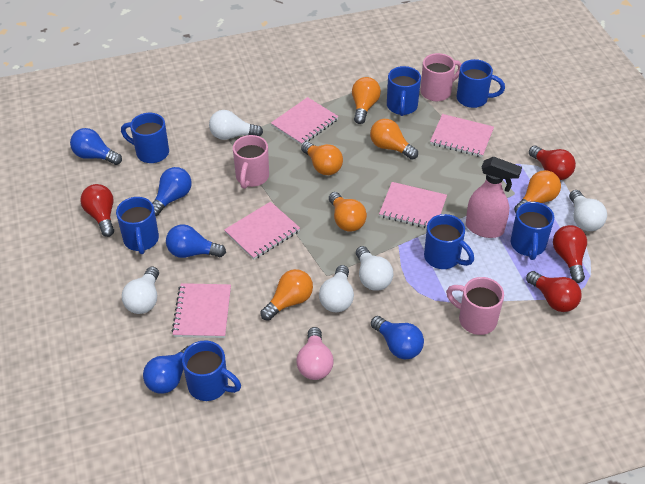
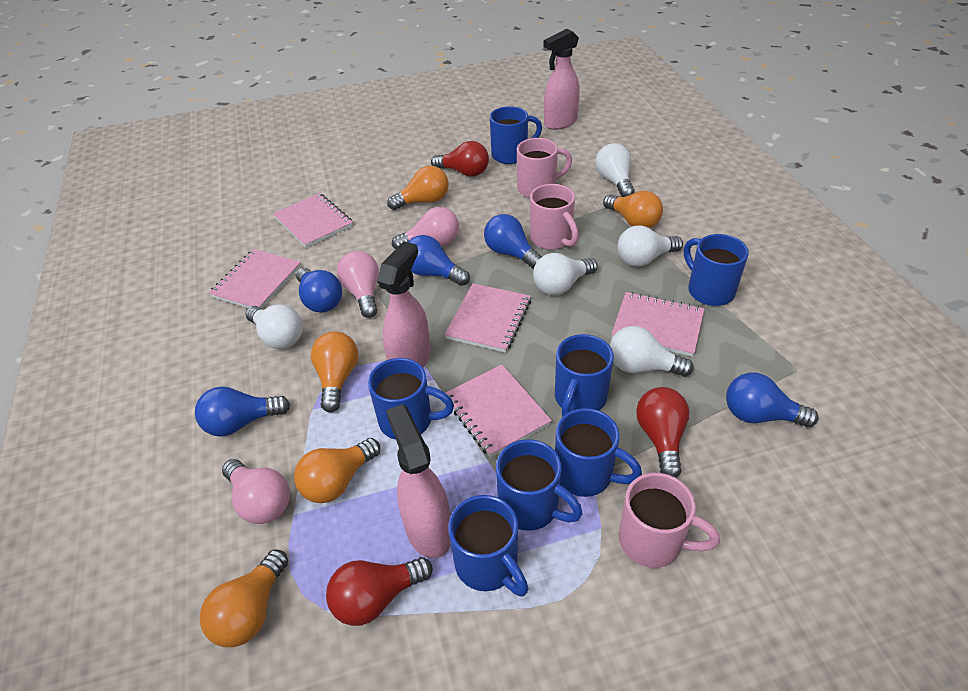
orange light bulb: 6 -> 5
pink light bulb: 1 -> 3
pink spray bottle: 1 -> 3
red light bulb: 4 -> 3

